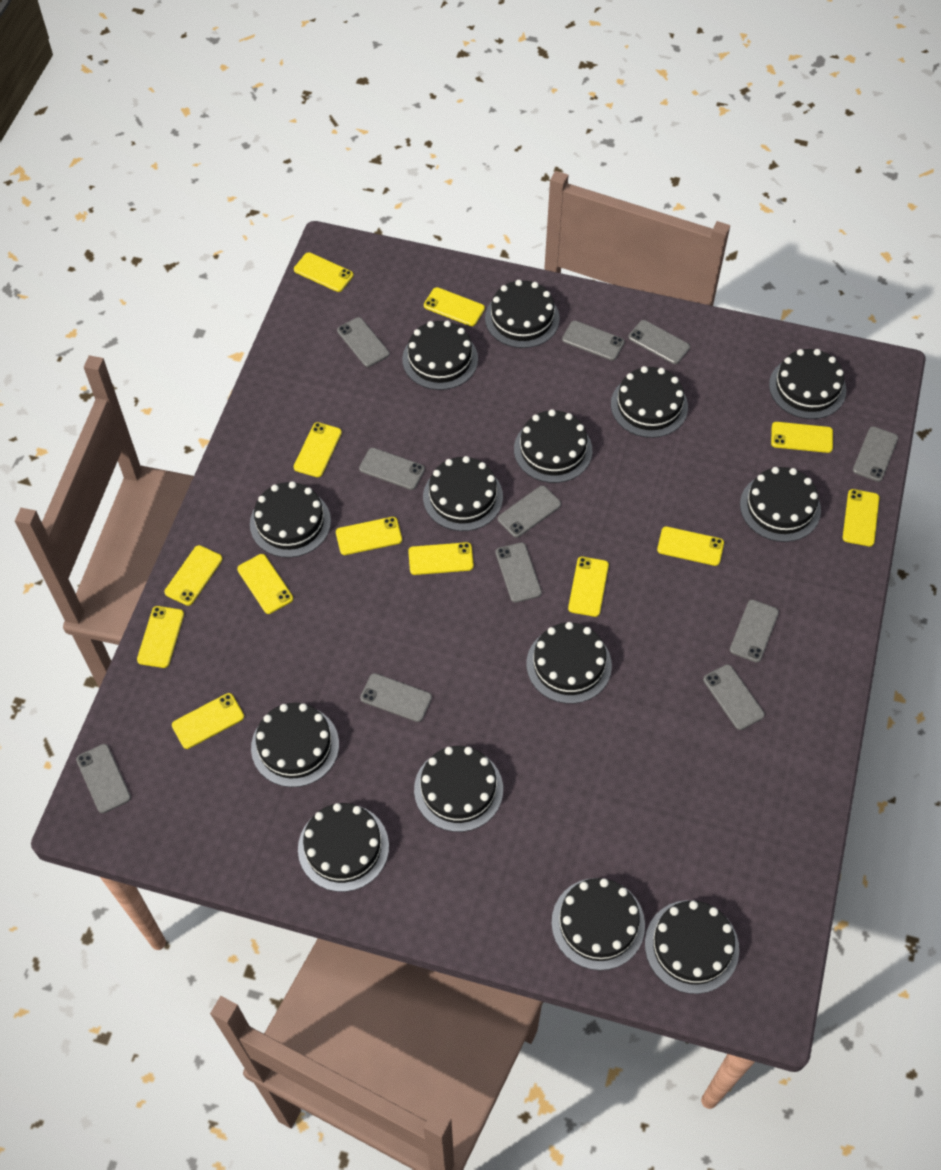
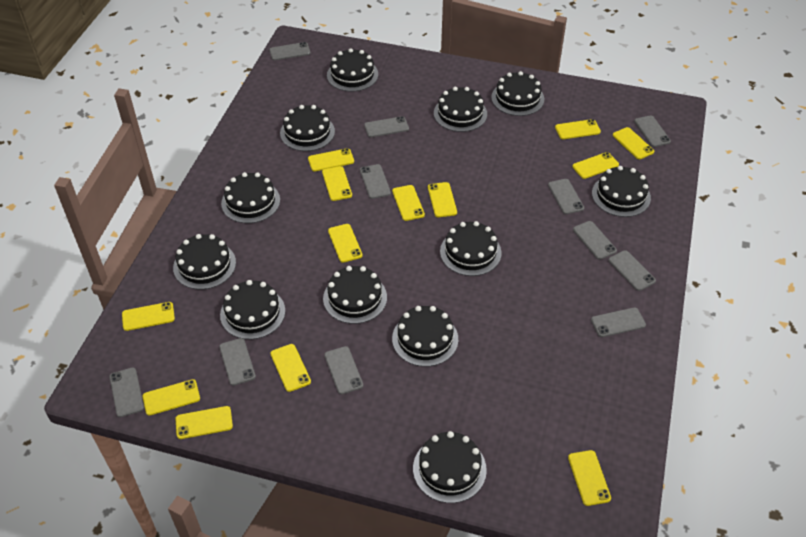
black cake: 14 -> 12

